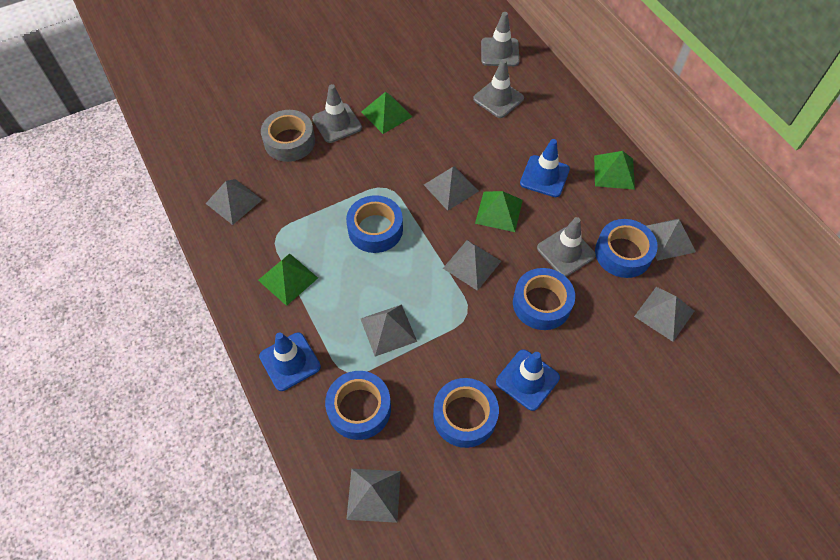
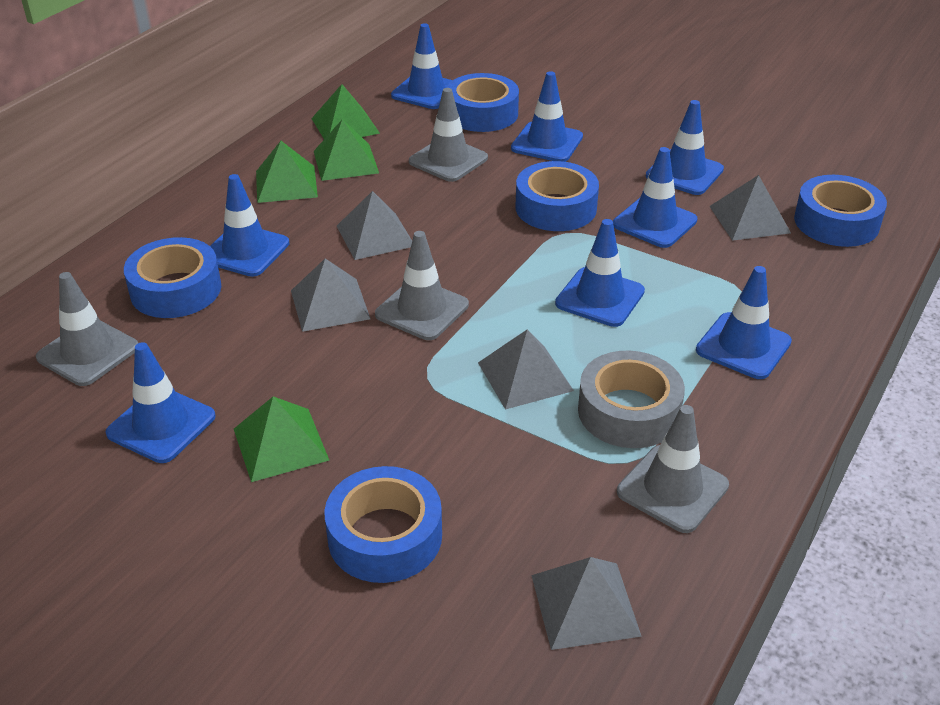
blue traffic cone: 3 -> 8
grey pyramid: 7 -> 5

